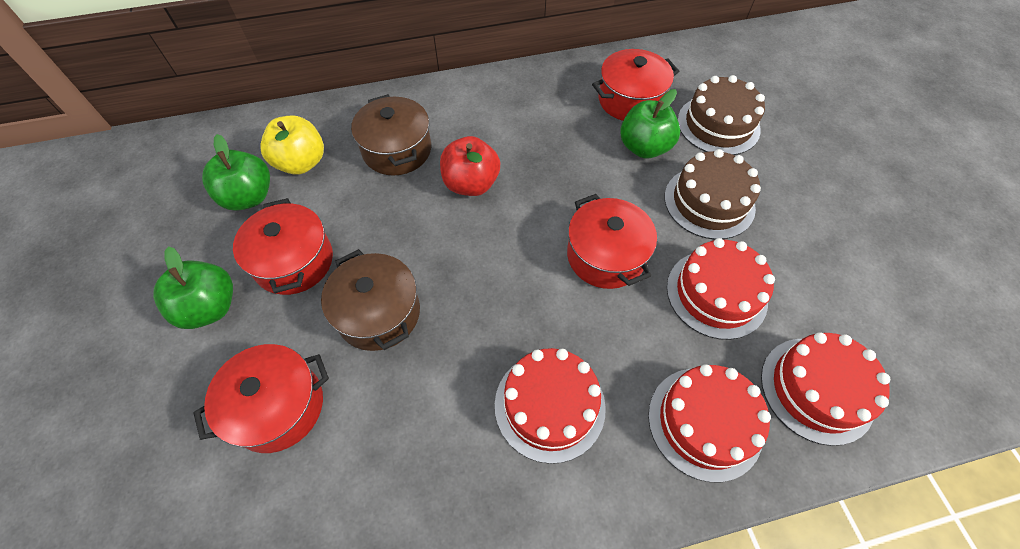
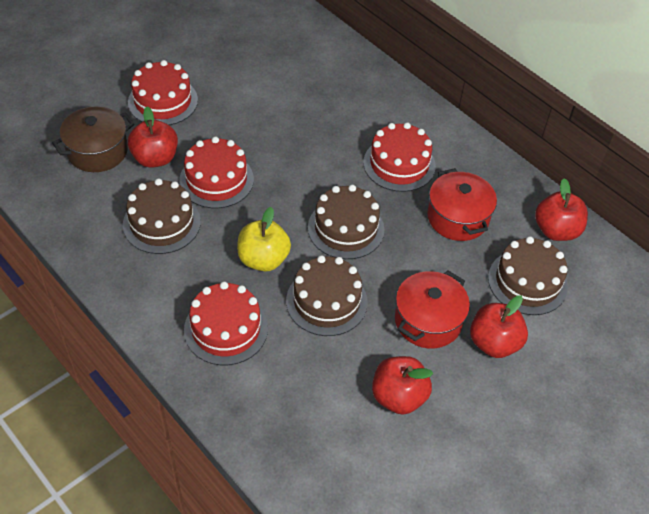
brown cake: 2 -> 4
brown pot: 2 -> 1
green apple: 3 -> 0
red apple: 1 -> 4
red pot: 4 -> 2

